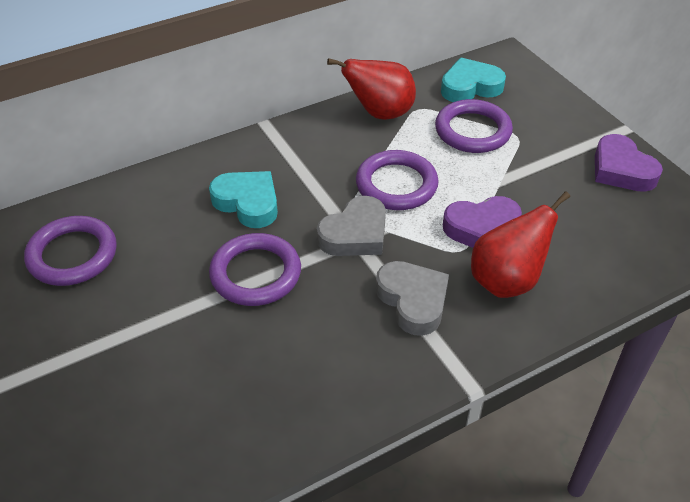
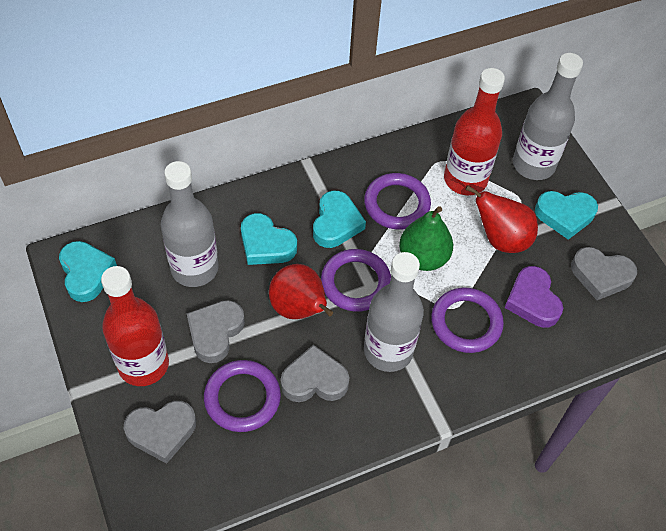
green pear: 0 -> 1
grey bottle: 0 -> 3
grey heart: 2 -> 4
purple heart: 2 -> 1
red bottle: 0 -> 2
turquoise heart: 2 -> 4

